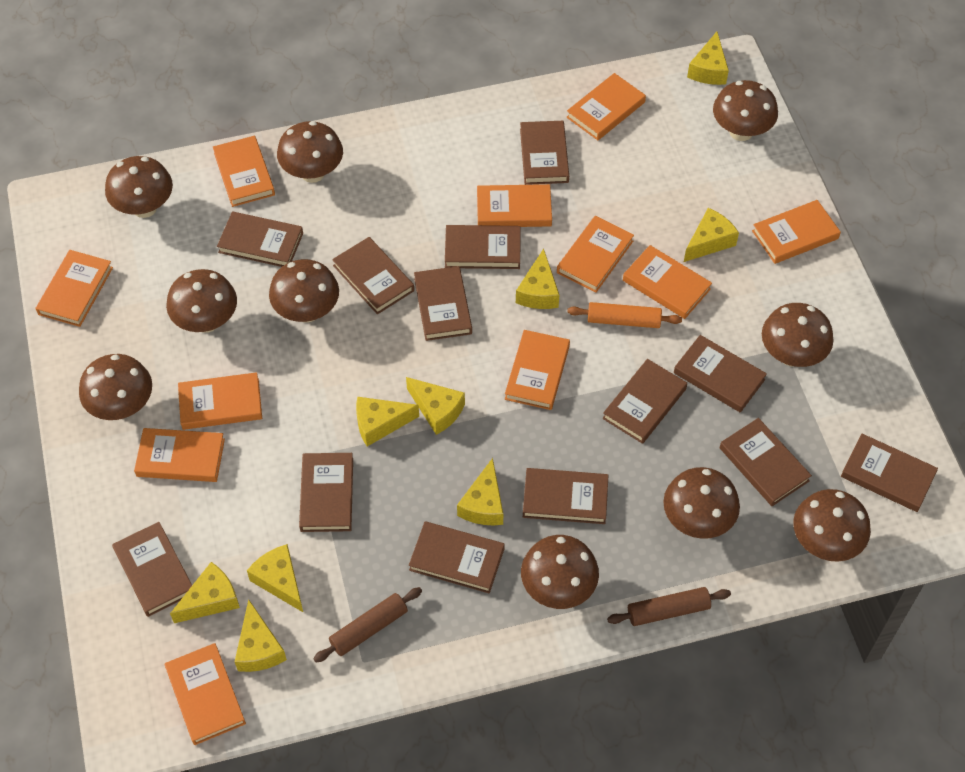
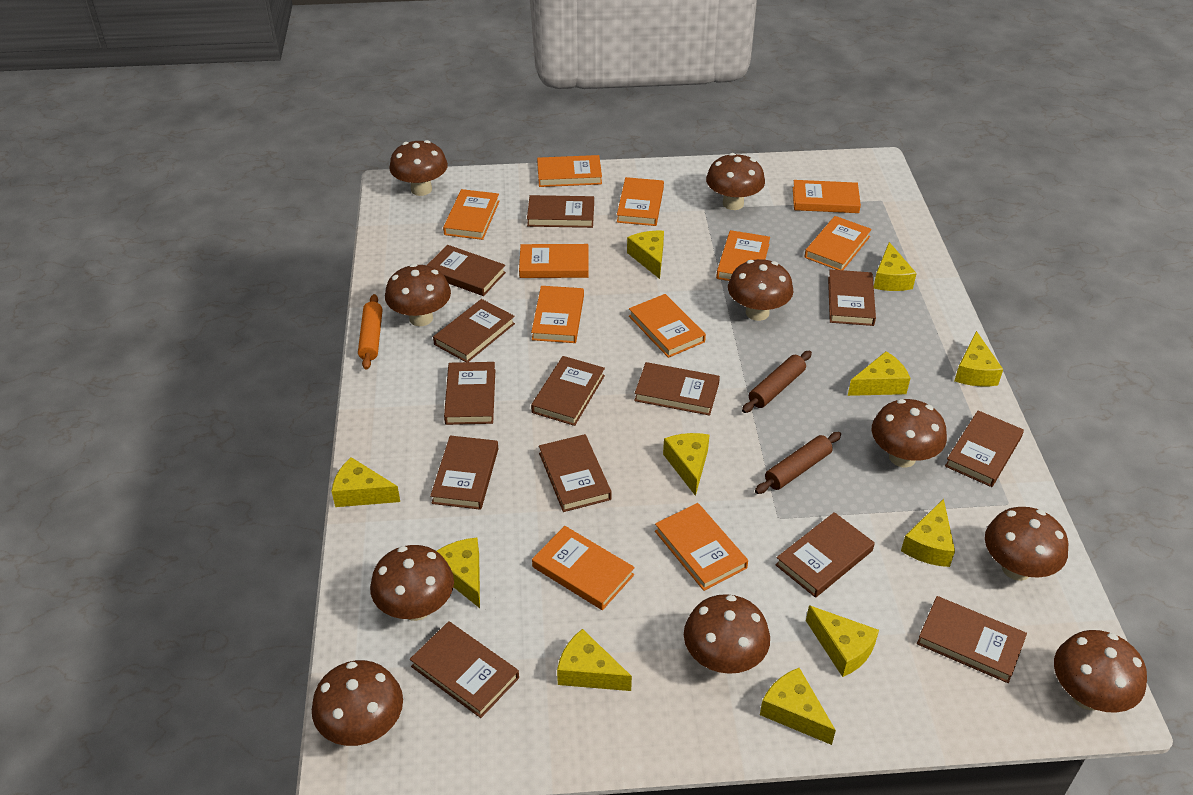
yellow cheese: 9 -> 11

